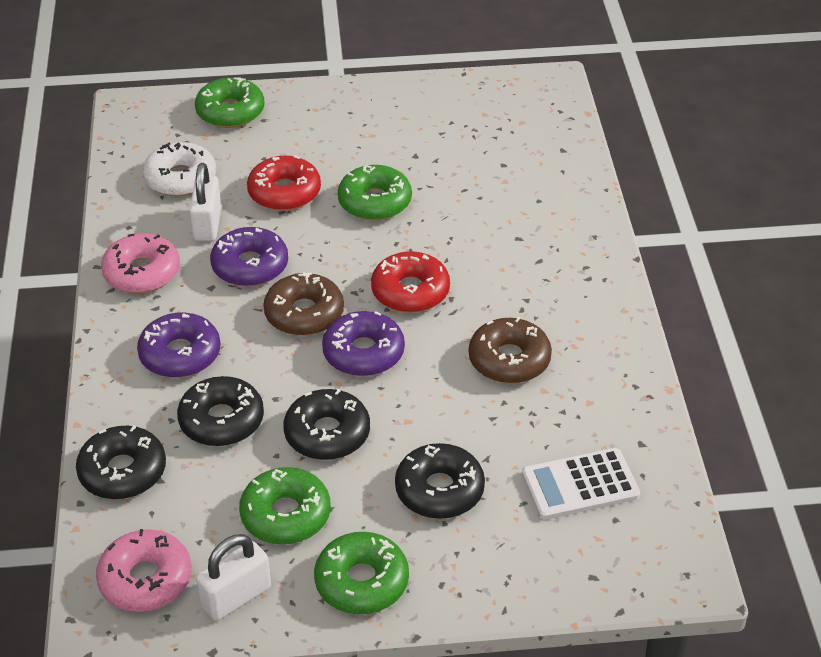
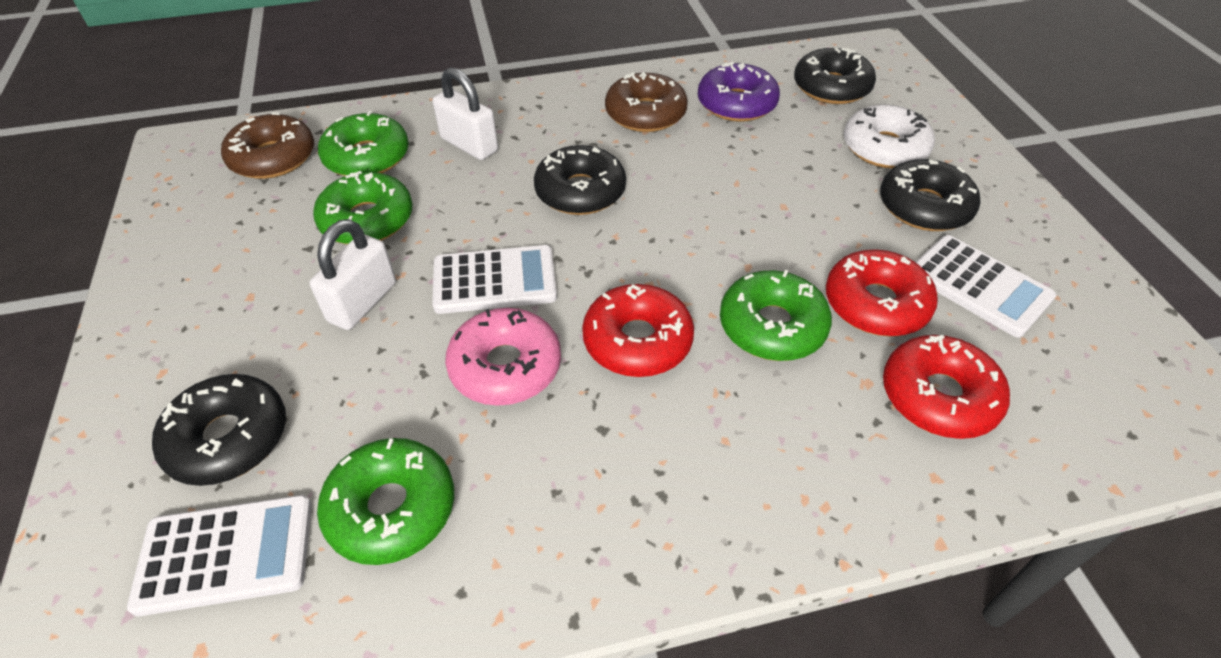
pink donut: 2 -> 1
purple donut: 3 -> 1
red donut: 2 -> 3
white calculator: 1 -> 3

